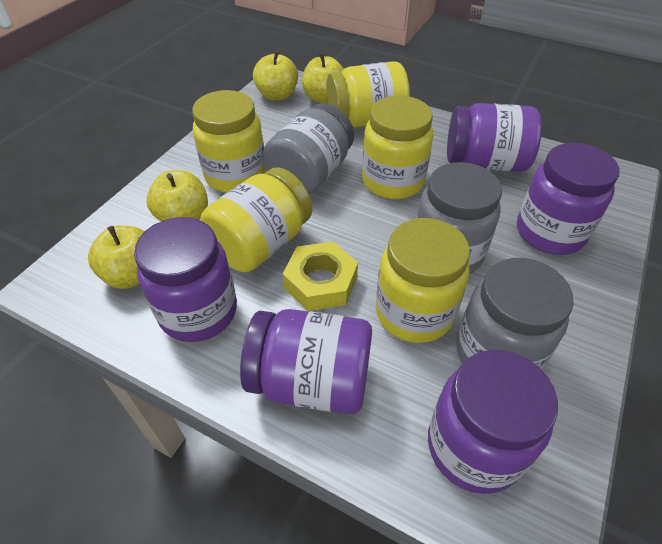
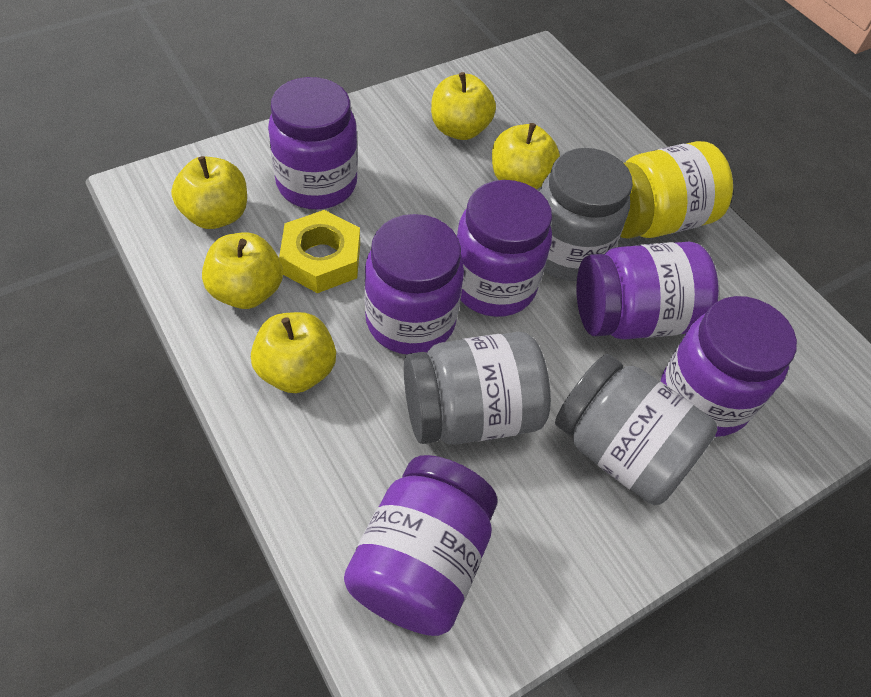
purple jar: 5 -> 6
yellow apple: 4 -> 5
yellow jar: 5 -> 1

